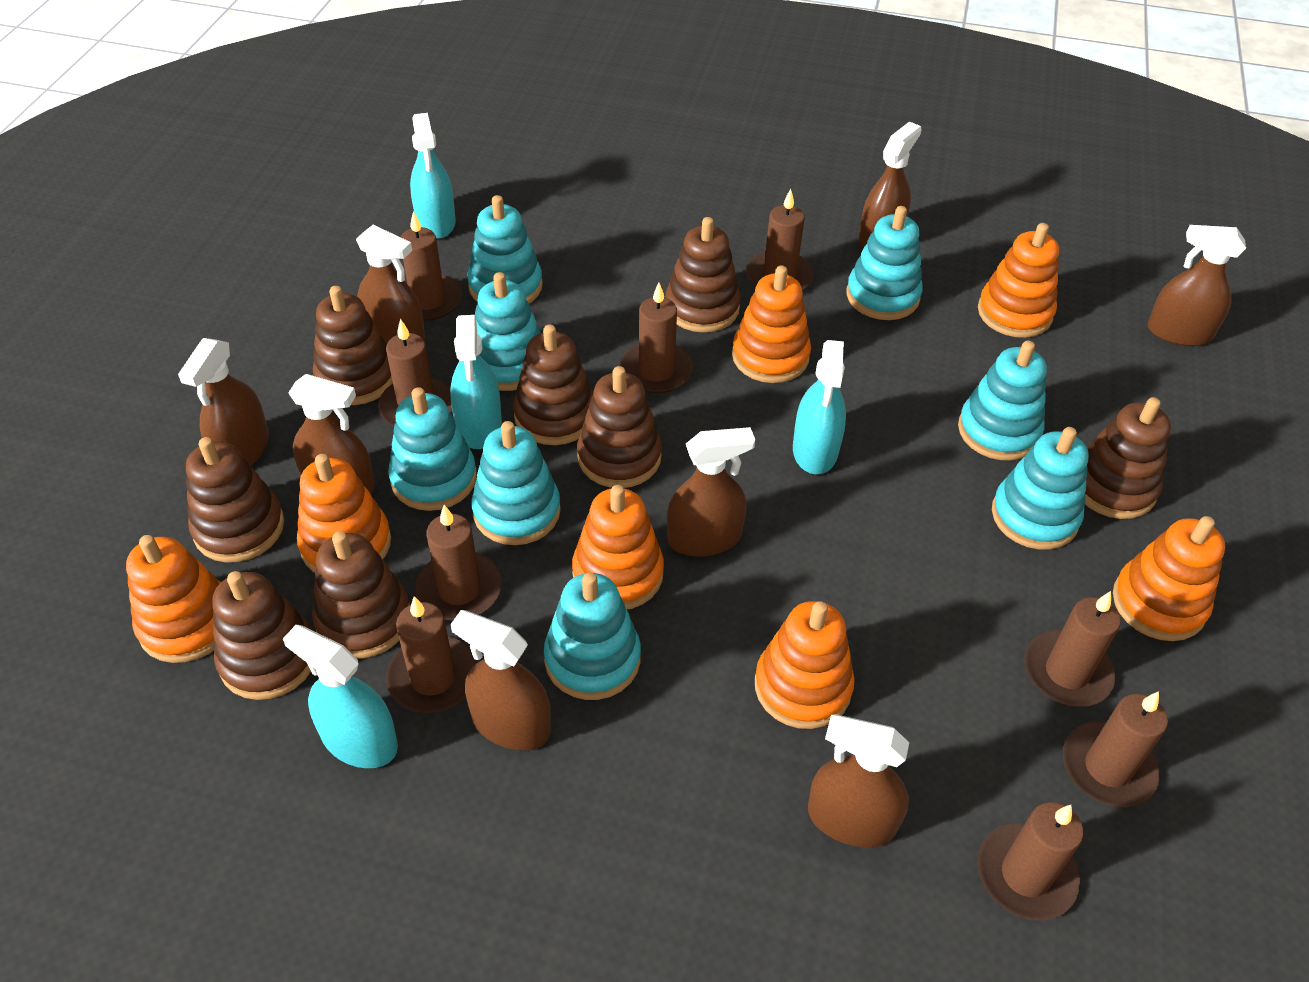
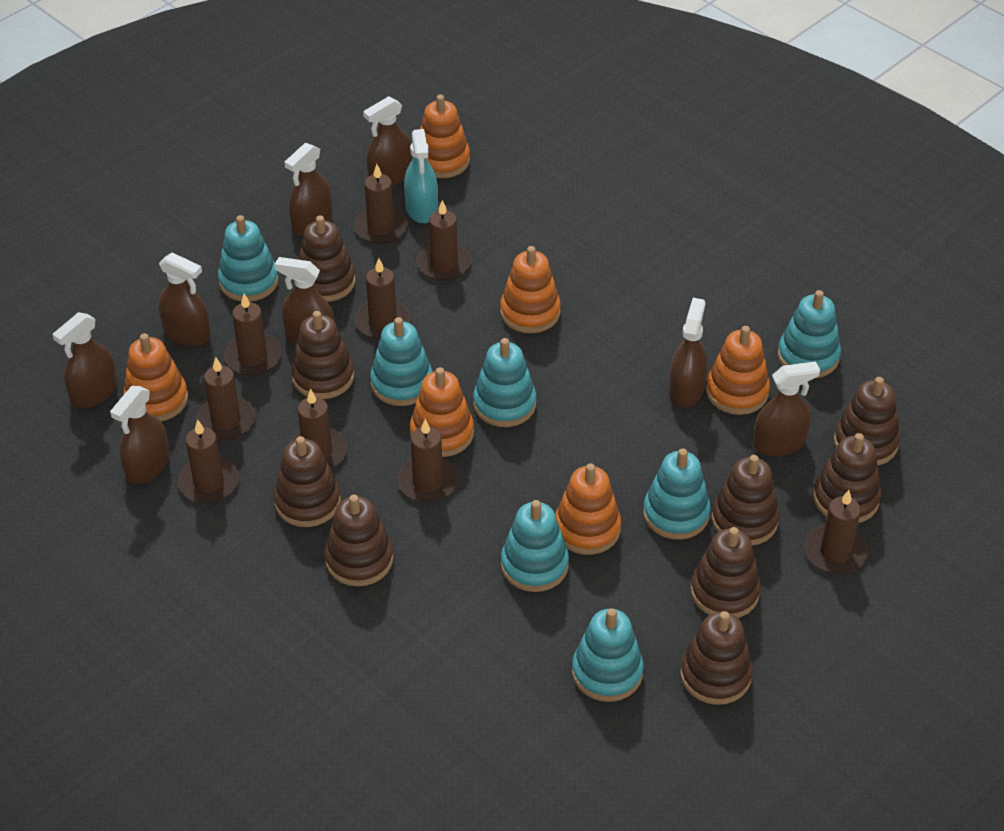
brown stacking toy: 8 -> 9
orange stacking toy: 7 -> 6
turquoise spray bottle: 4 -> 1
turquoise stacking toy: 8 -> 7

